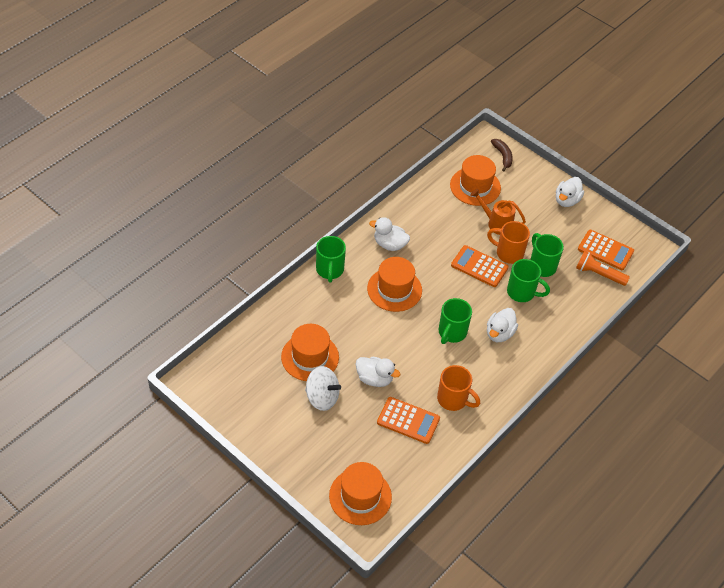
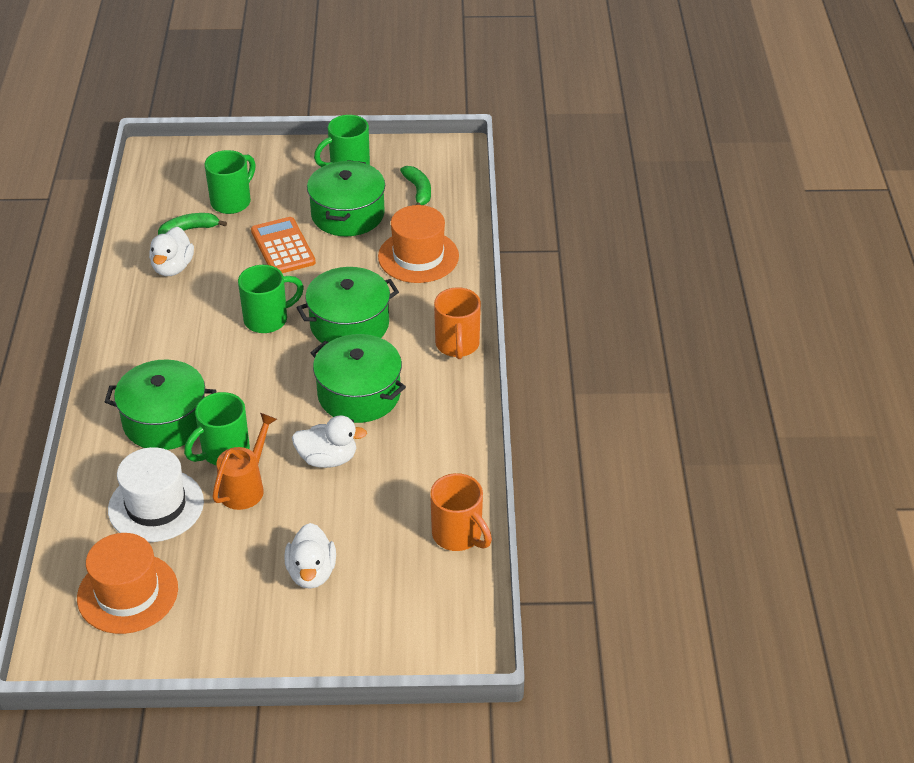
brown banana: 1 -> 0
green banana: 0 -> 2
green pot: 0 -> 4
orange calculator: 3 -> 1
orange flashlight: 1 -> 0
orange hat: 4 -> 2
white duck: 4 -> 3
white hat: 0 -> 1
white spinning top: 1 -> 0

